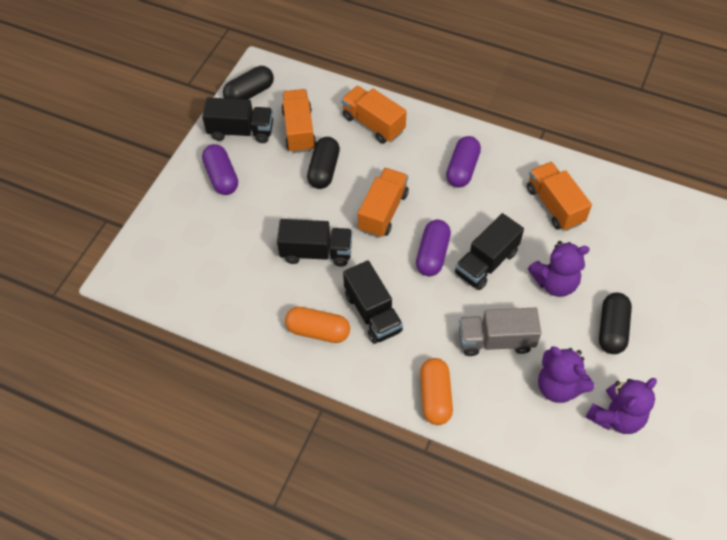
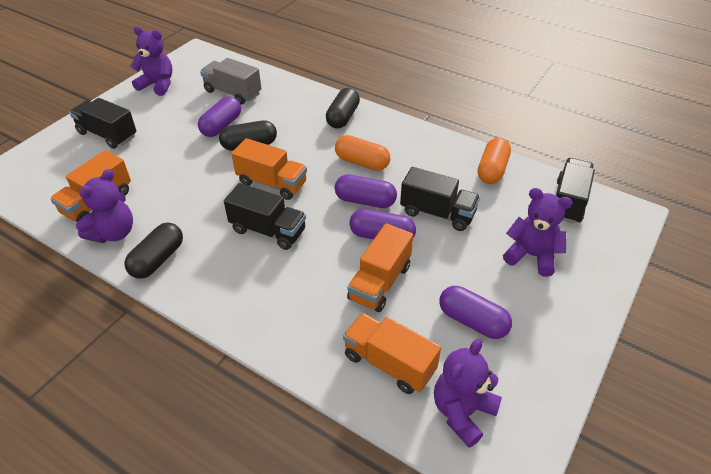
purple capsule: 3 -> 4
purple teddy bear: 3 -> 4

